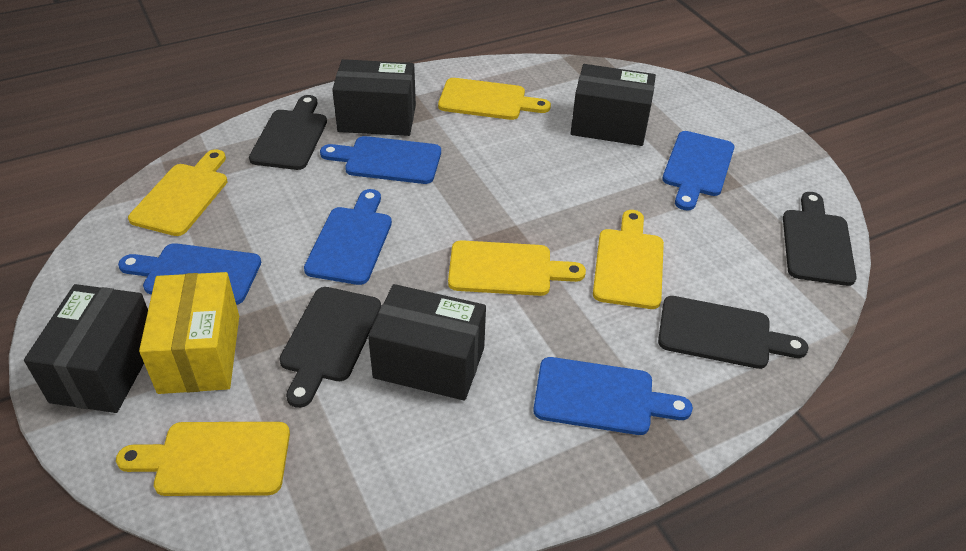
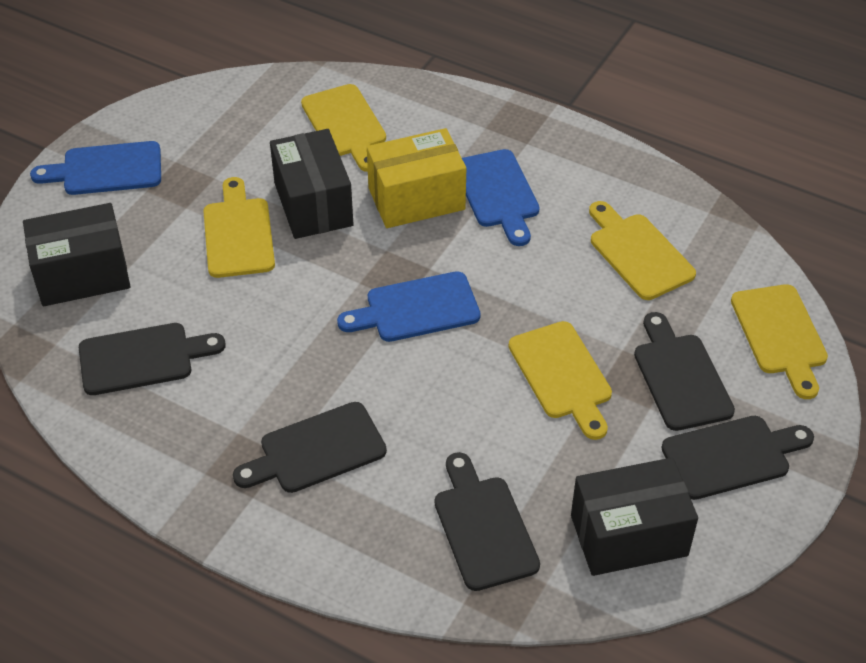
black box: 4 -> 3
black cutting board: 4 -> 5
blue cutting board: 5 -> 3

